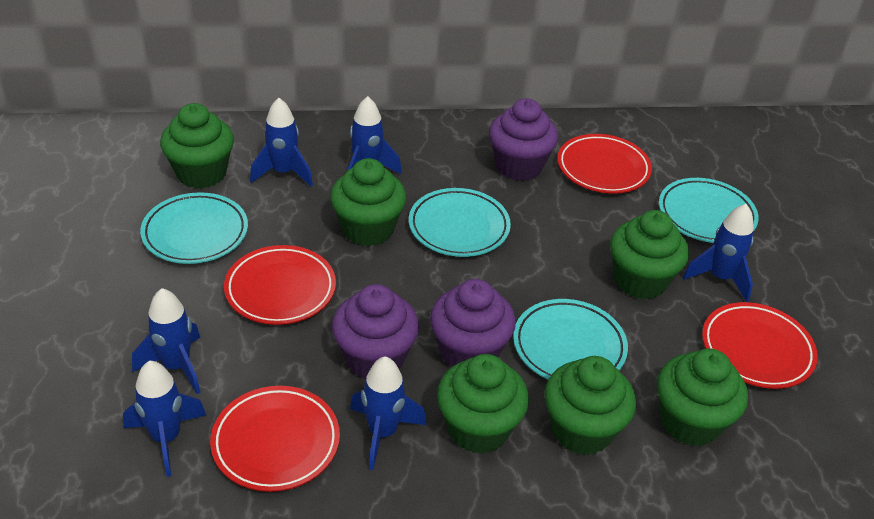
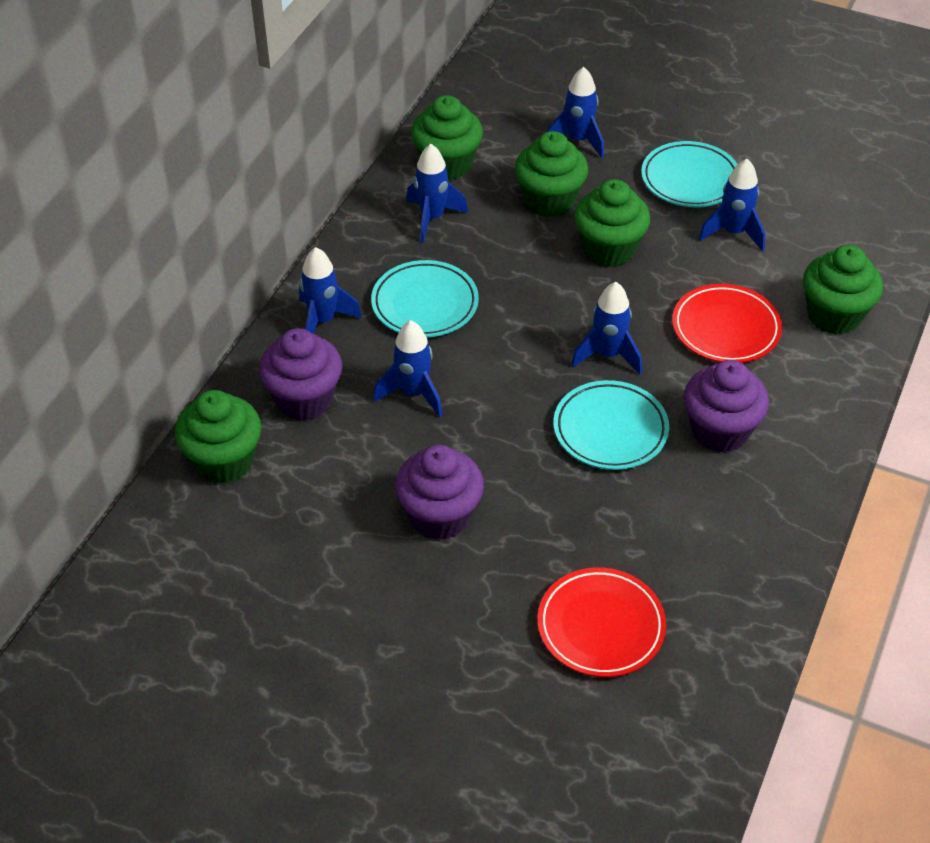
green cupcake: 6 -> 5
red plate: 4 -> 2
turquoise plate: 4 -> 3

